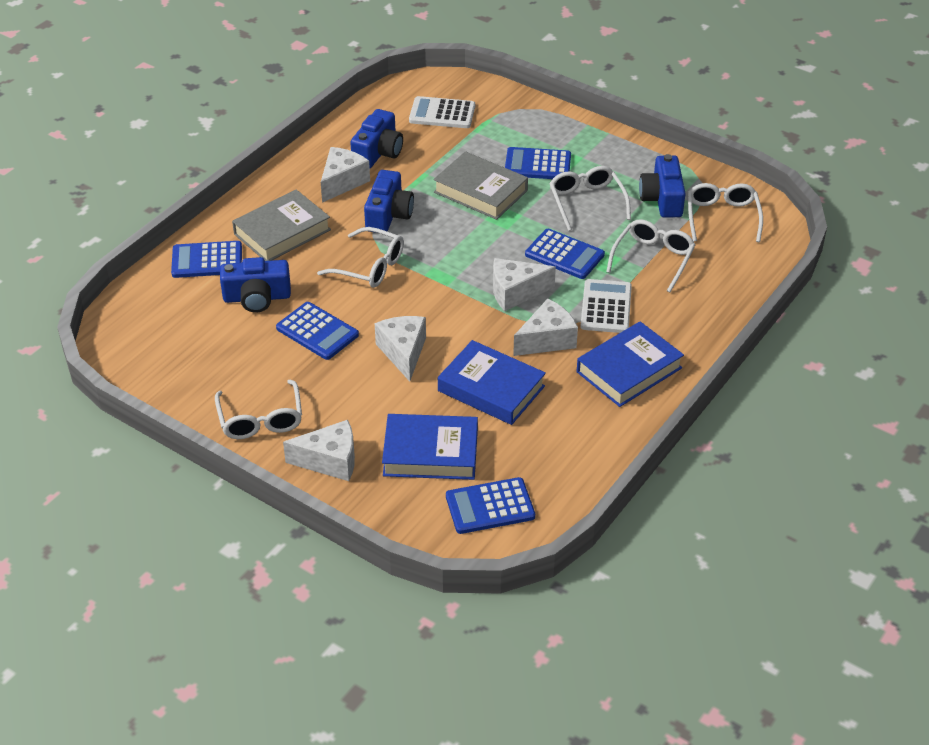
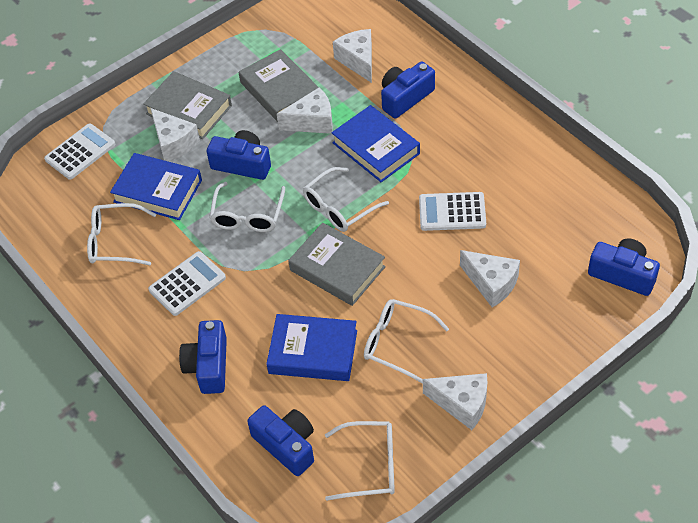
blue calculator: 5 -> 0
blue camera: 4 -> 5
grey book: 2 -> 3
white calculator: 2 -> 3

